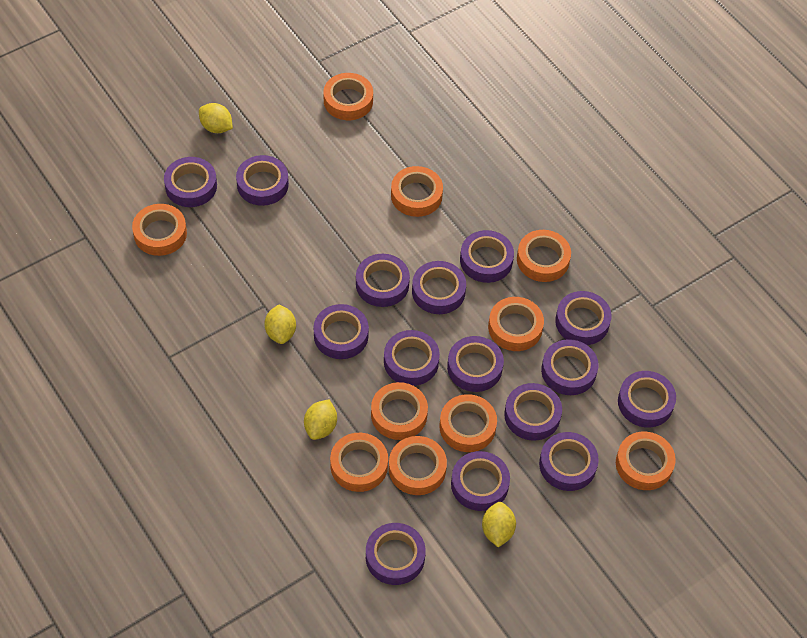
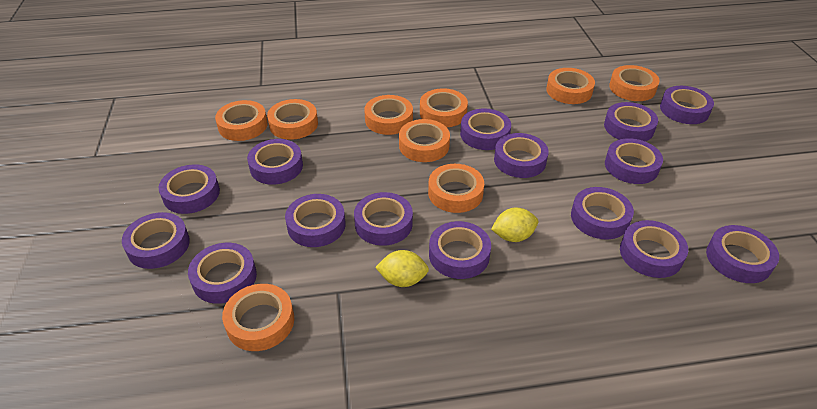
orange tape: 10 -> 9
yellow lemon: 4 -> 2

